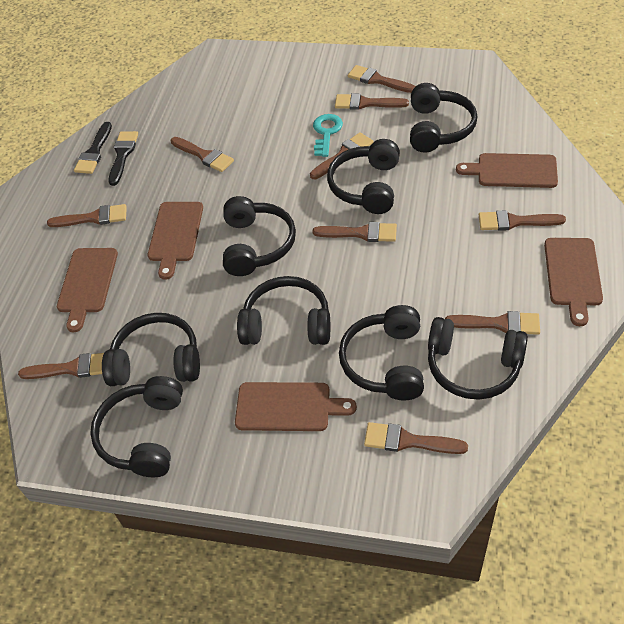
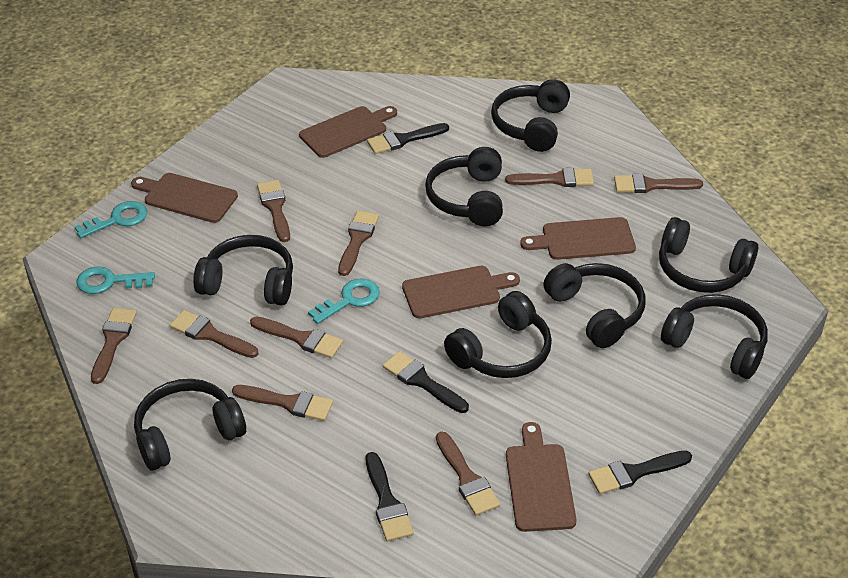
black brush: 2 -> 4
brown brush: 10 -> 9
turquoise key: 1 -> 3

